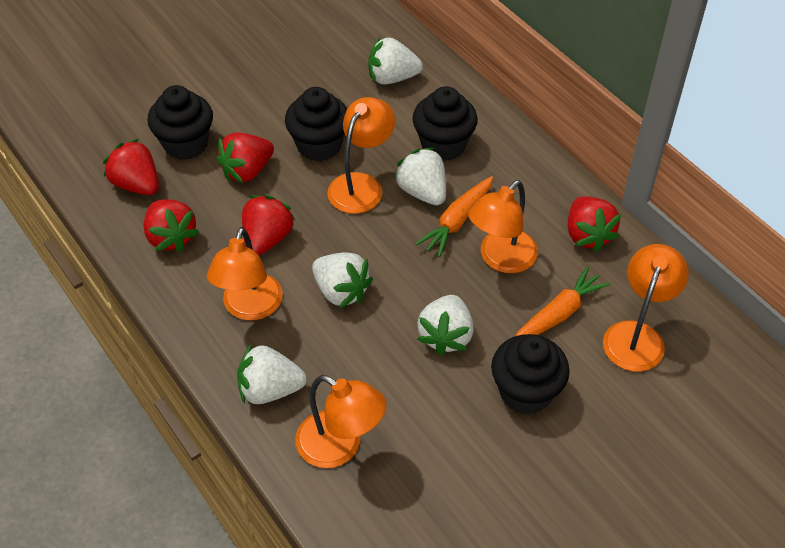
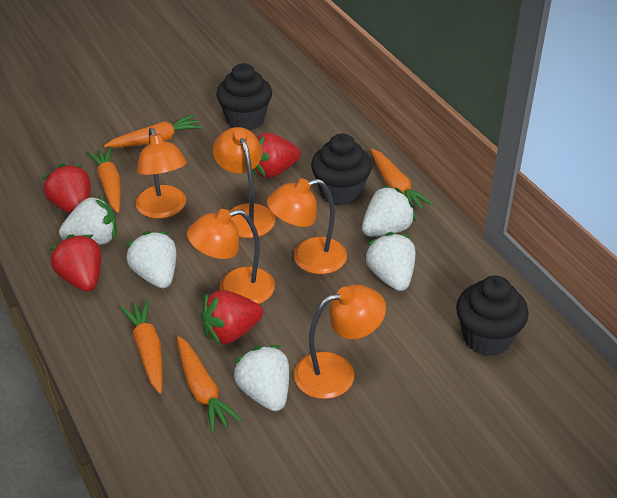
black cupcake: 4 -> 3
orange carrot: 2 -> 5
red strawberry: 5 -> 4

